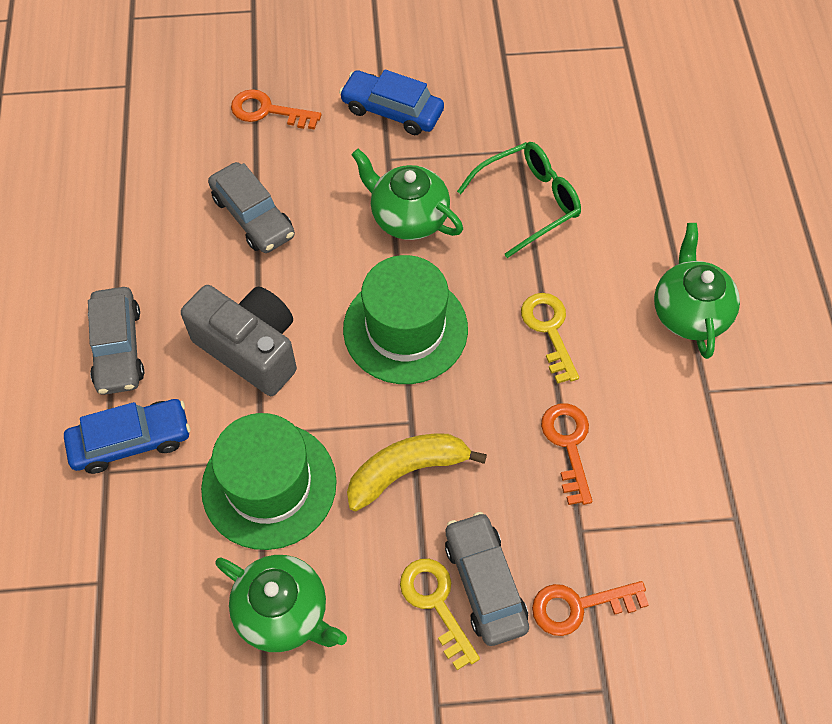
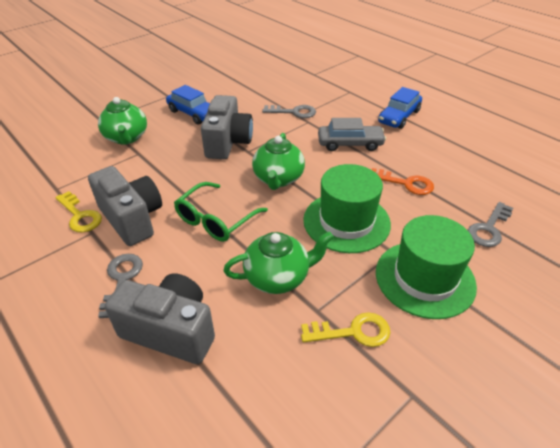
grey camera: 1 -> 3
grey car: 3 -> 1
grey key: 0 -> 3
orange key: 3 -> 1
yellow banana: 1 -> 0

